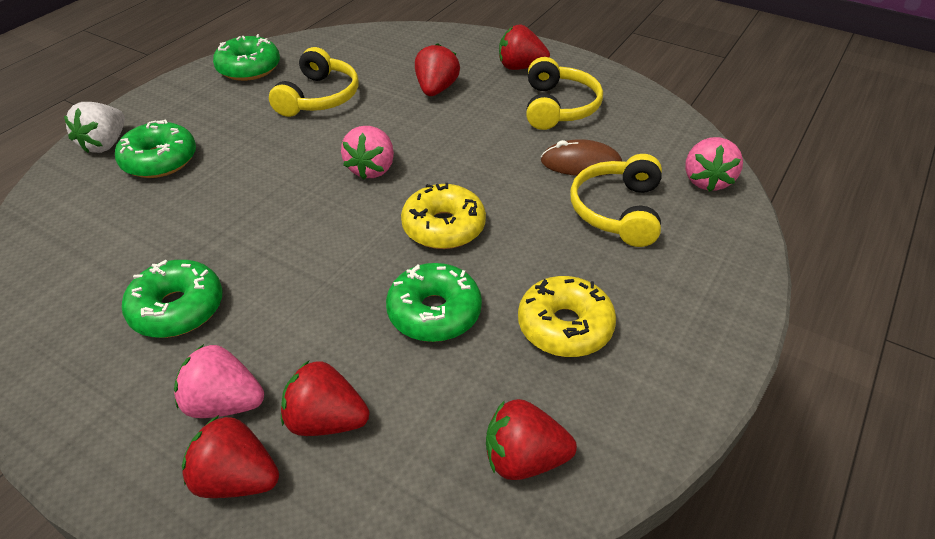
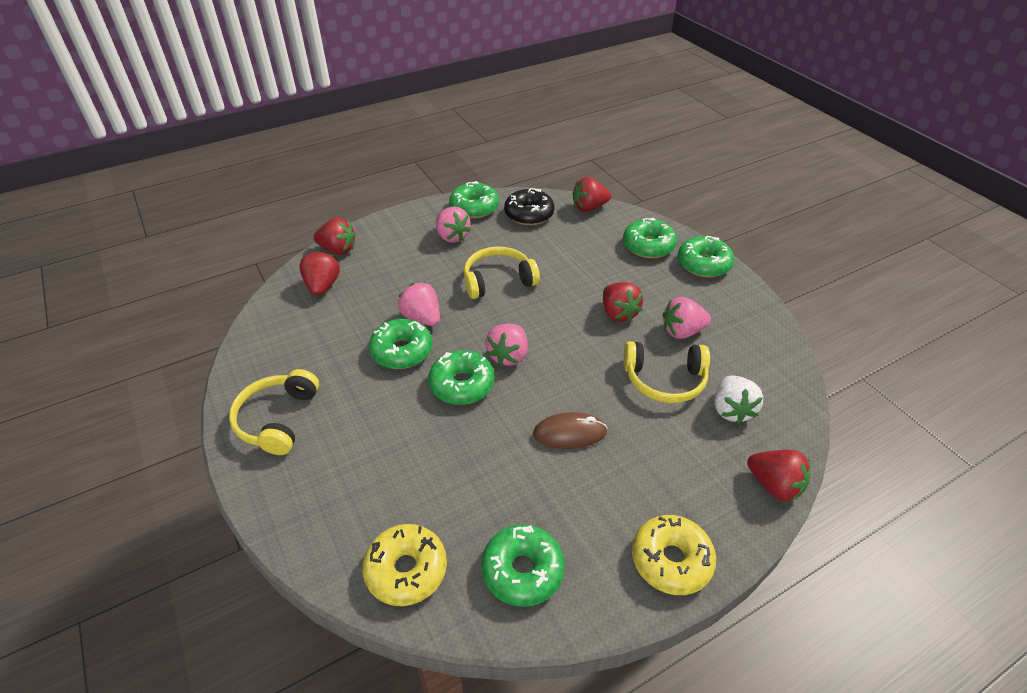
black donut: 0 -> 1
green donut: 4 -> 6
pink strawberry: 3 -> 4

